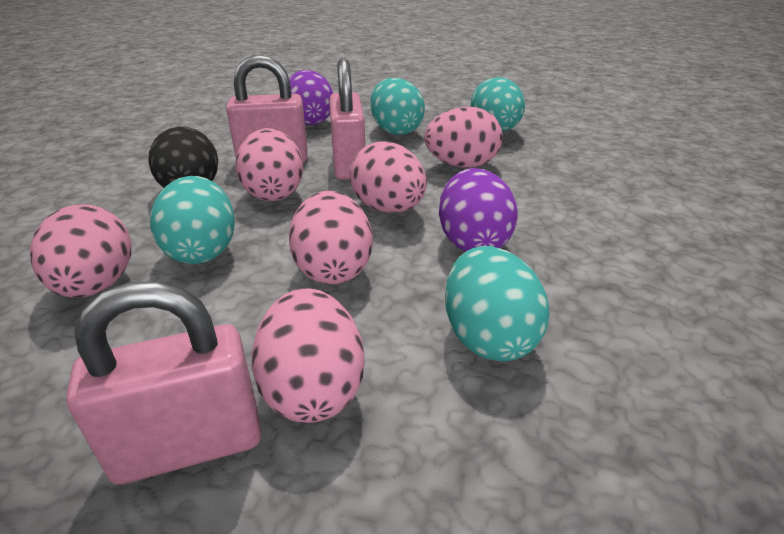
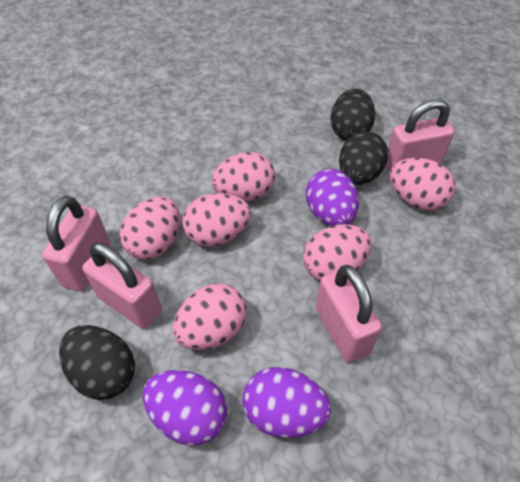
black egg: 1 -> 3
pink padlock: 3 -> 4
purple egg: 2 -> 3
turquoise egg: 4 -> 0

